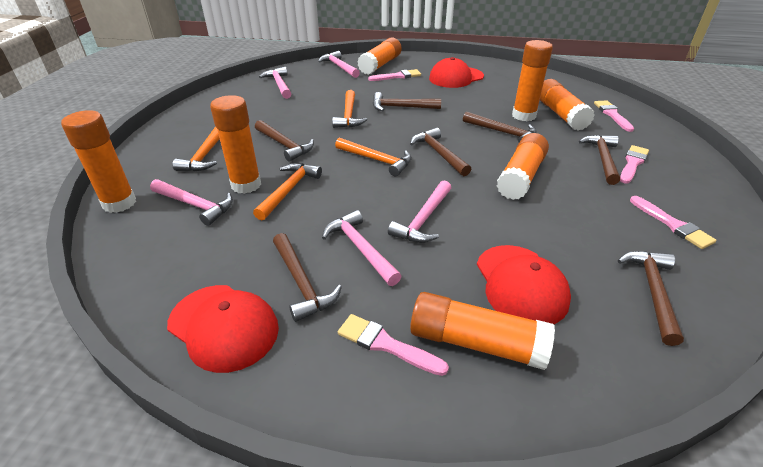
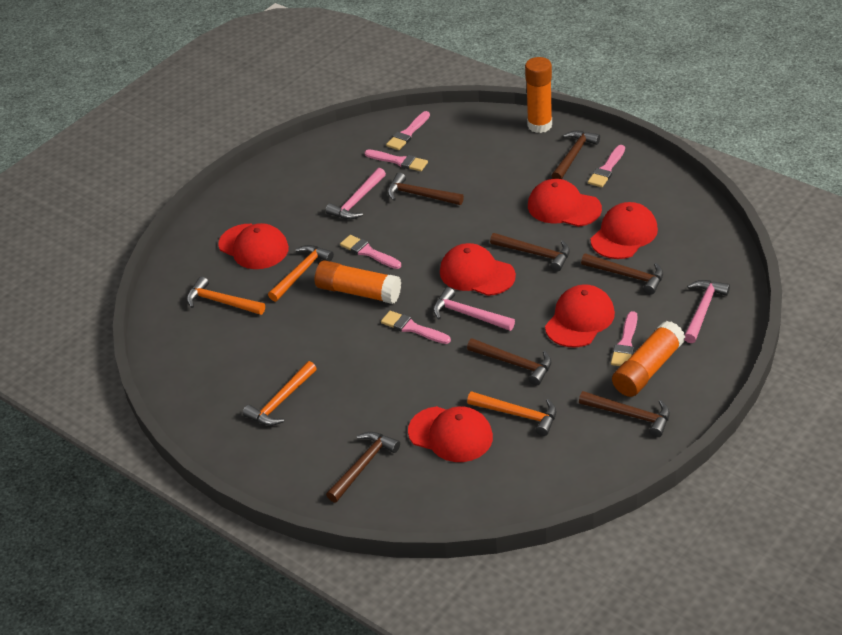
orange glue stick: 7 -> 3
pink brush: 5 -> 6
pink hammer: 5 -> 3
red cap: 3 -> 6

